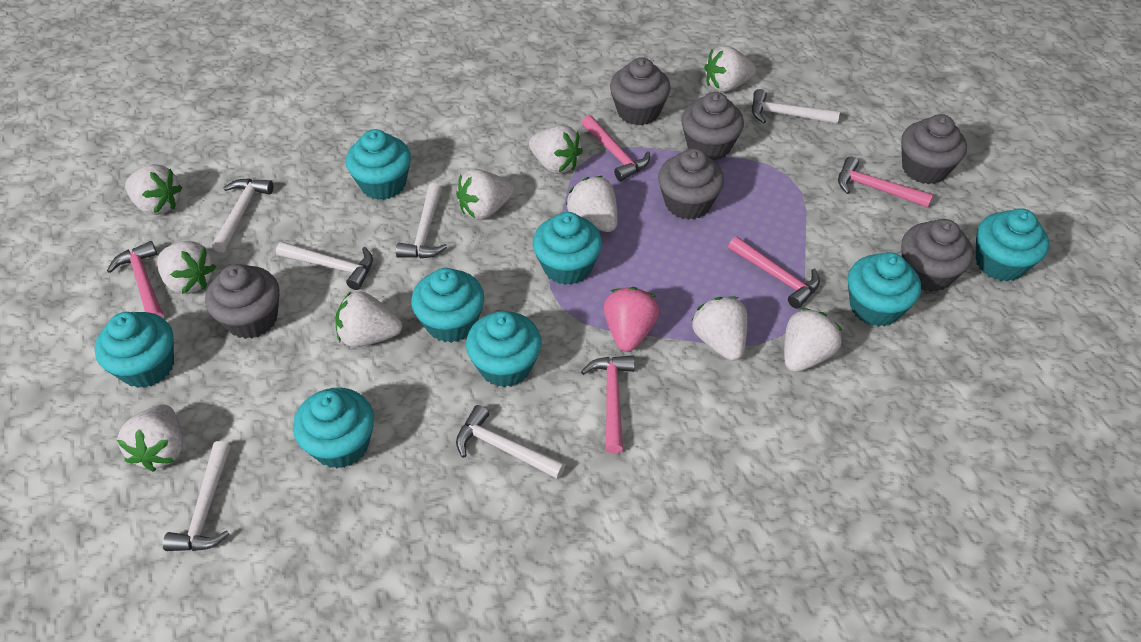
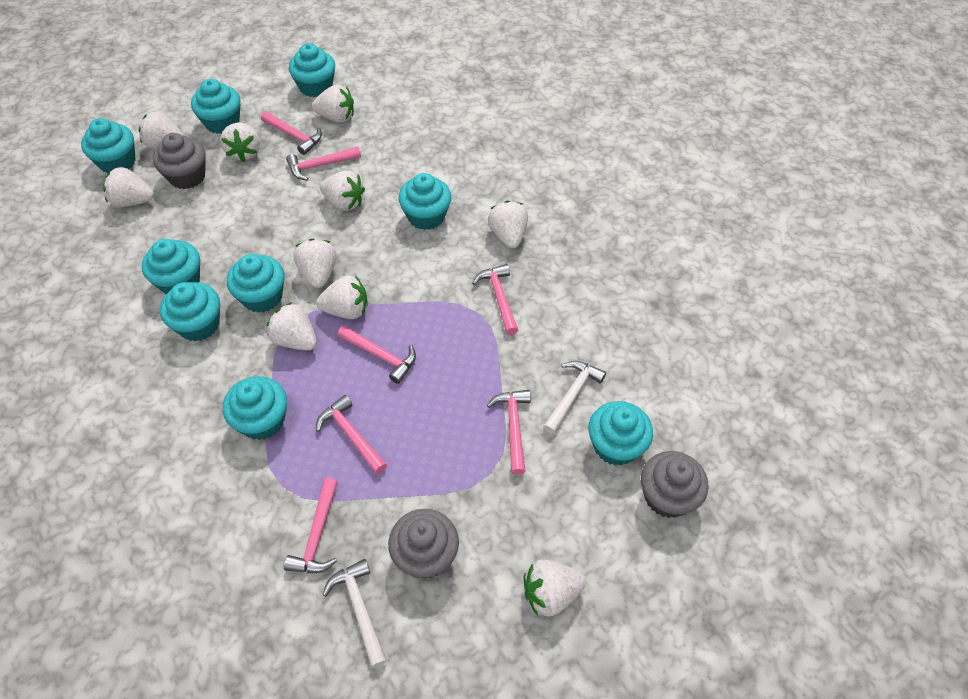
grey cupcake: 6 -> 3
pink hammer: 5 -> 7
pink strawberry: 1 -> 0
turquoise cupcake: 8 -> 9
white hammer: 6 -> 2

